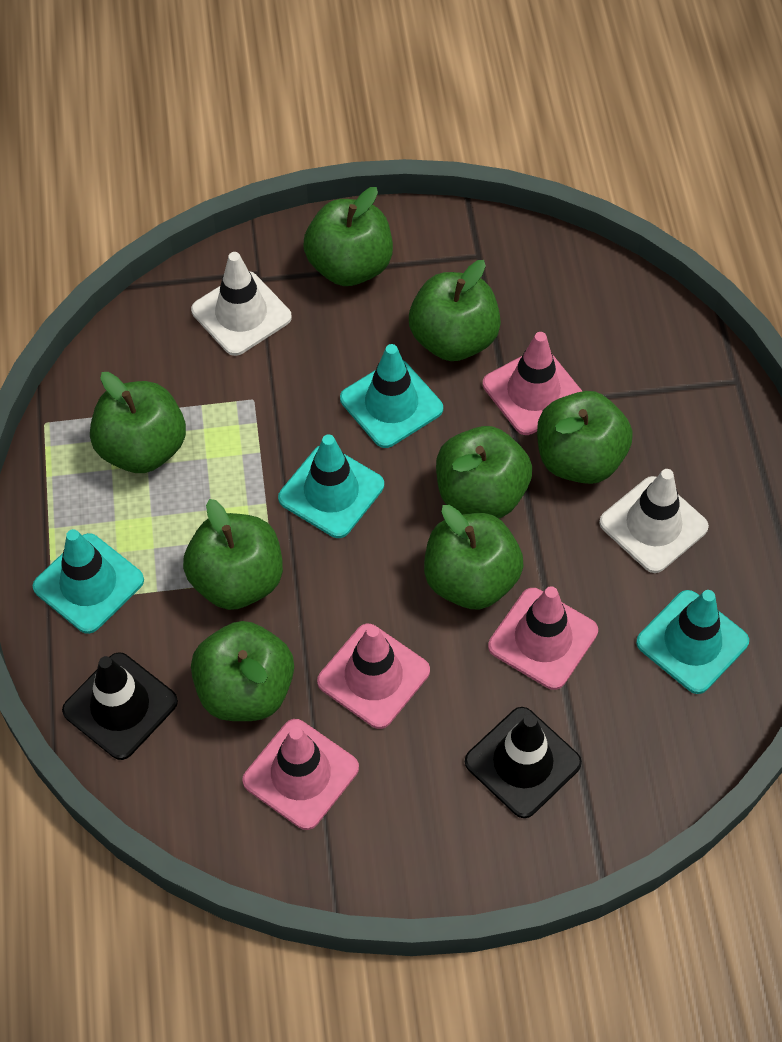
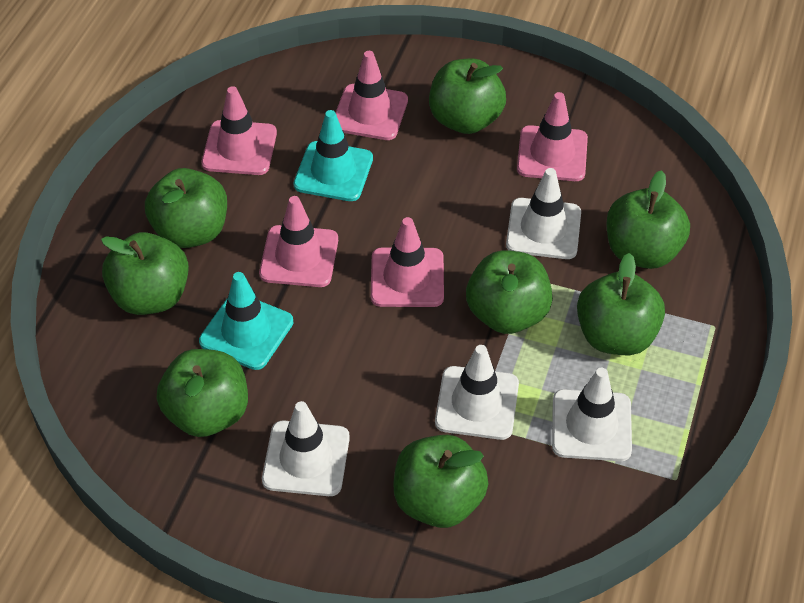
black traffic cone: 2 -> 0
pink traffic cone: 4 -> 5
turquoise traffic cone: 4 -> 2
white traffic cone: 2 -> 4

